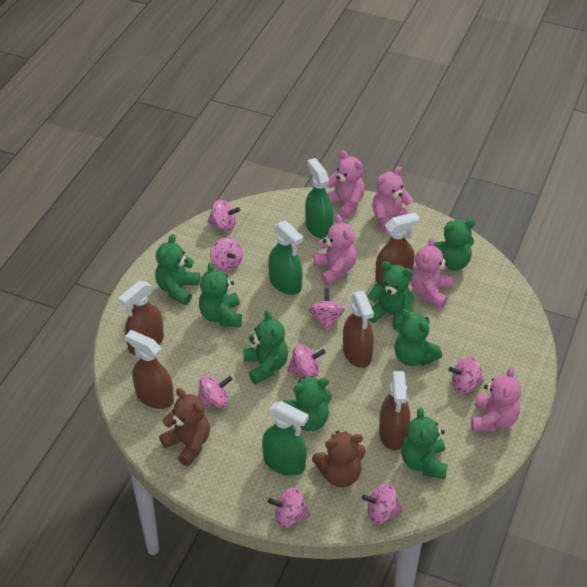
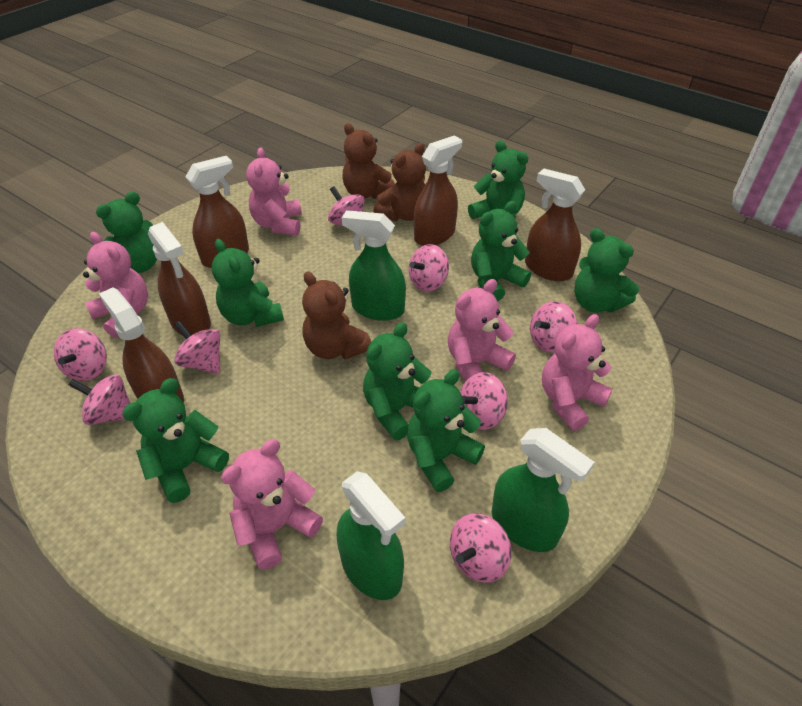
brown teddy bear: 2 -> 3

